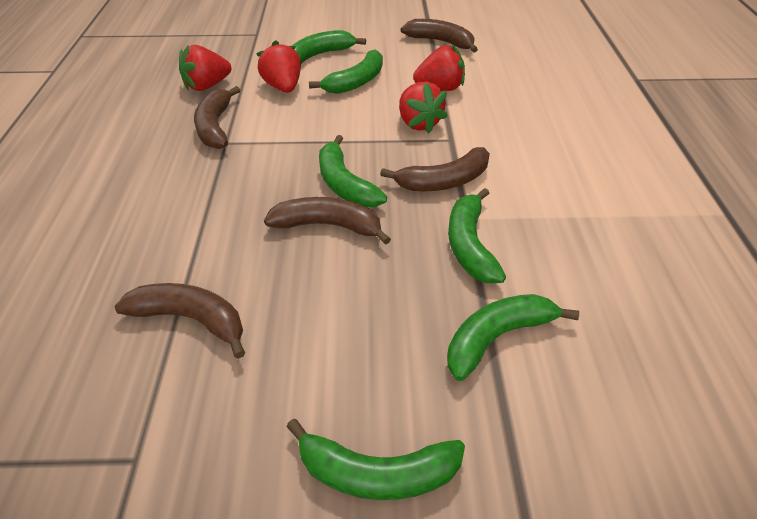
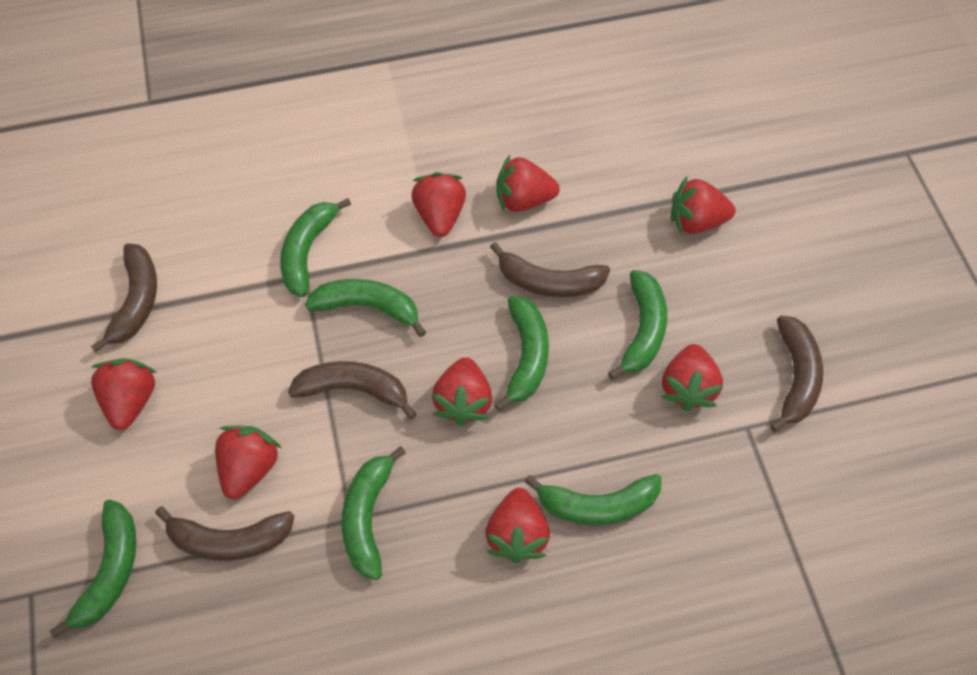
green banana: 6 -> 7
red strawberry: 4 -> 8

